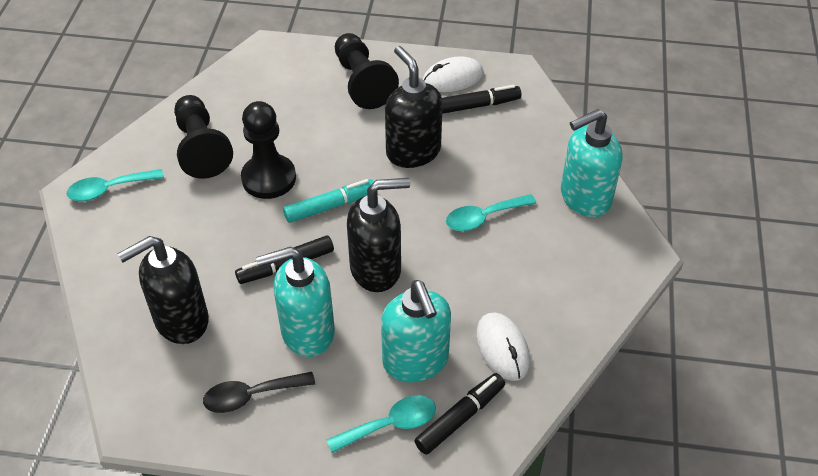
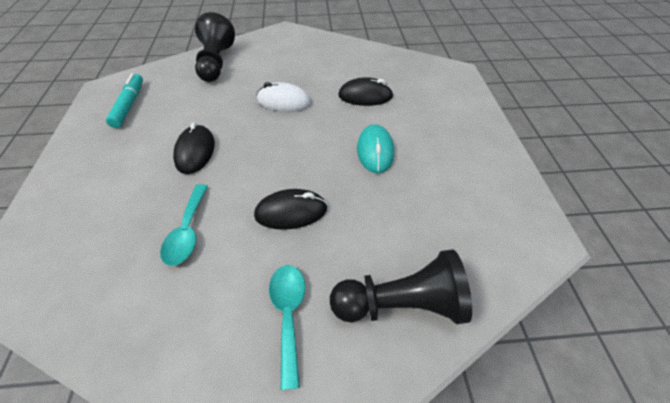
black marker: 3 -> 0
black mouse: 0 -> 3
black pawn: 3 -> 2
black soap dispenser: 3 -> 0
black spoon: 1 -> 0
turquoise mouse: 0 -> 1
turquoise soap dispenser: 3 -> 0
turquoise spoon: 3 -> 2
white mouse: 2 -> 1

